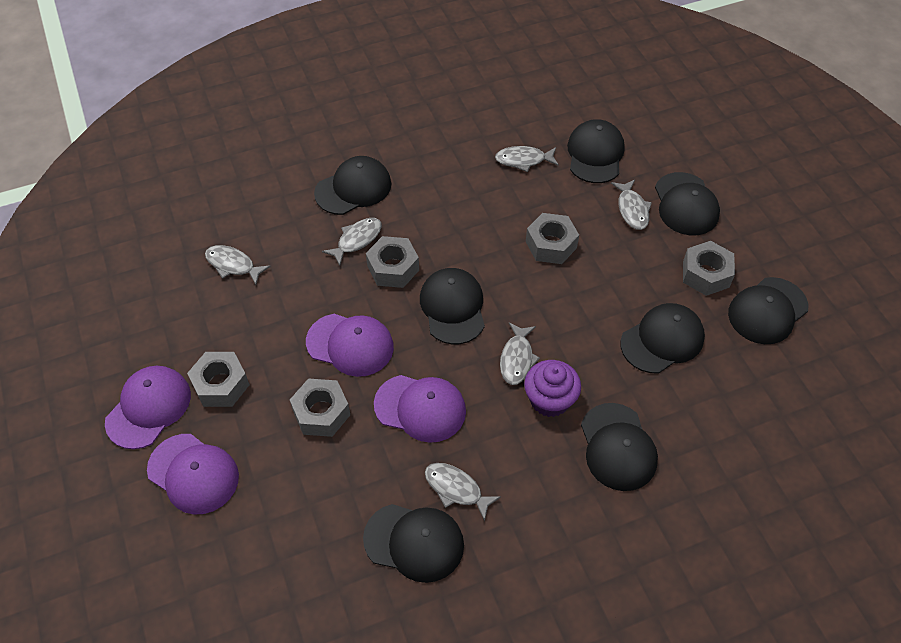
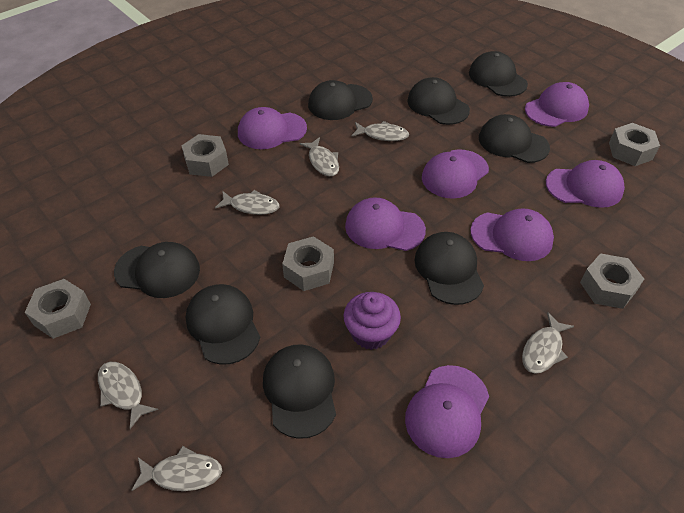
purple cap: 4 -> 7

